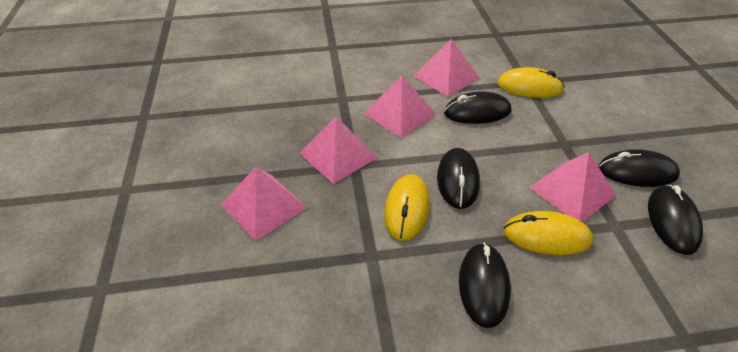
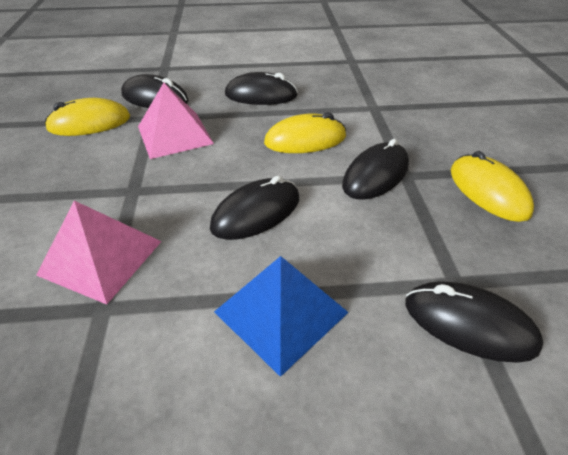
blue pyramid: 0 -> 1
pink pyramid: 5 -> 2

